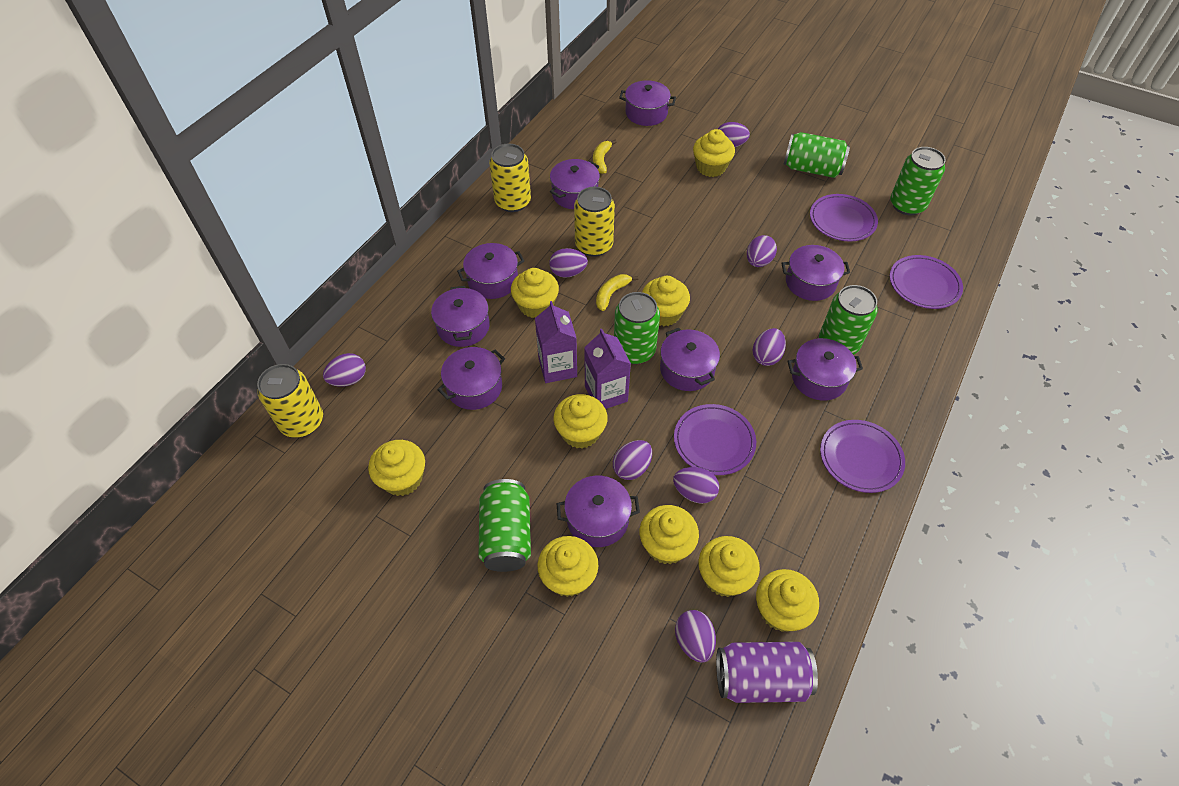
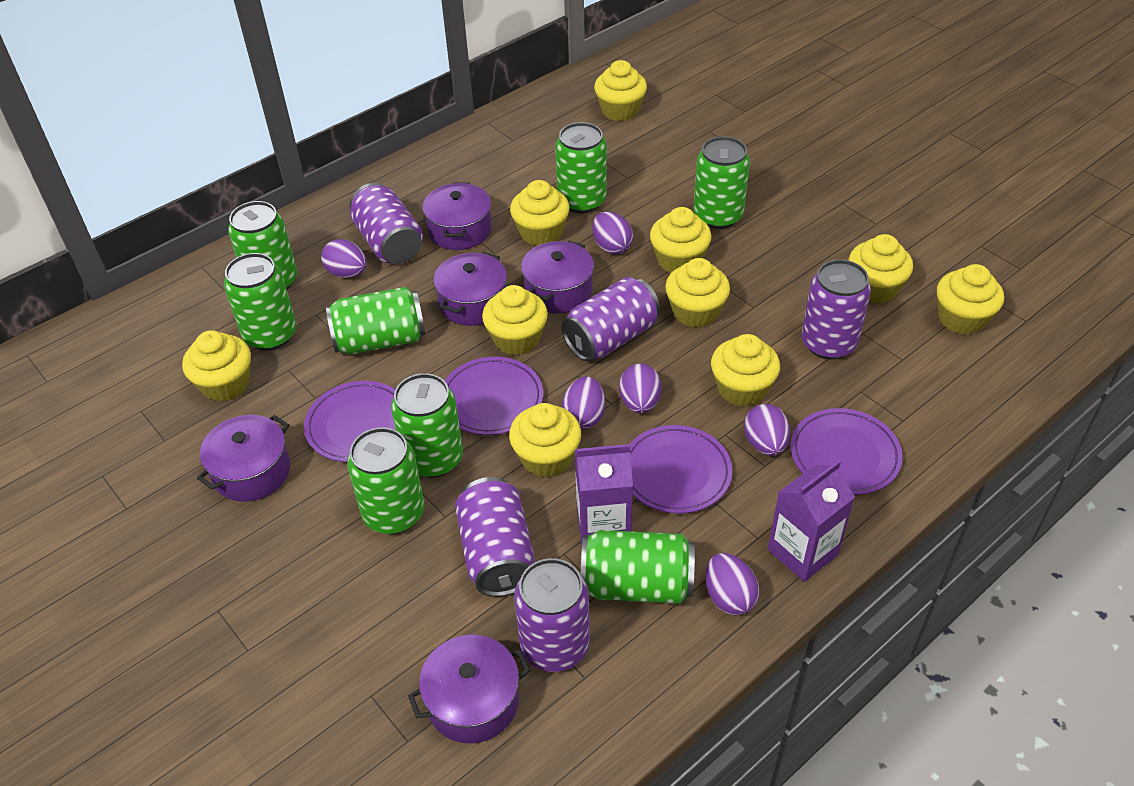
green can: 5 -> 8
purple can: 1 -> 5
purple egg: 8 -> 6
purple pot: 9 -> 5
yellow banana: 2 -> 0
yellow can: 3 -> 0
yellow cupcake: 9 -> 10

